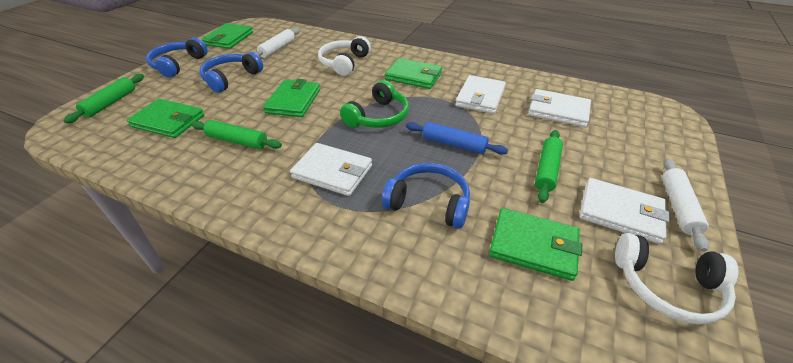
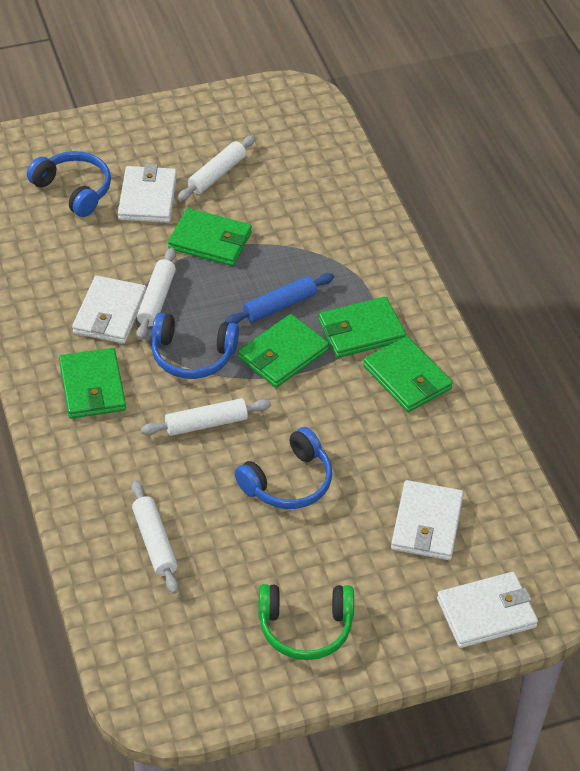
green rolling pin: 3 -> 0
white headphones: 2 -> 0
white rolling pin: 2 -> 4

